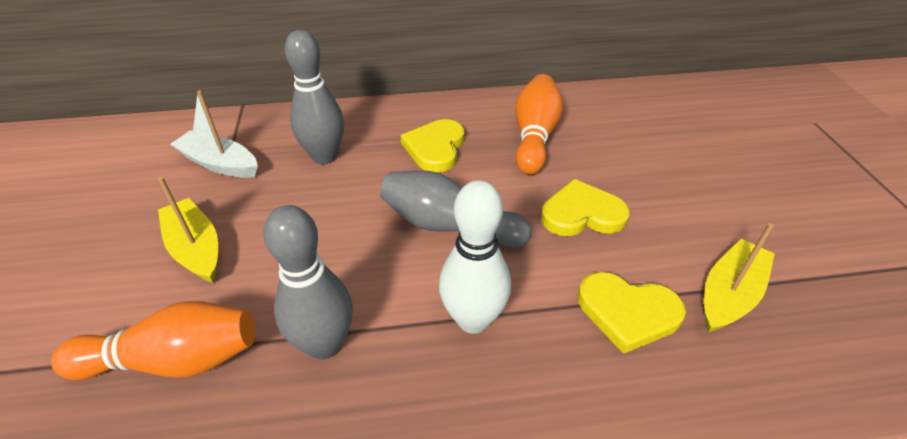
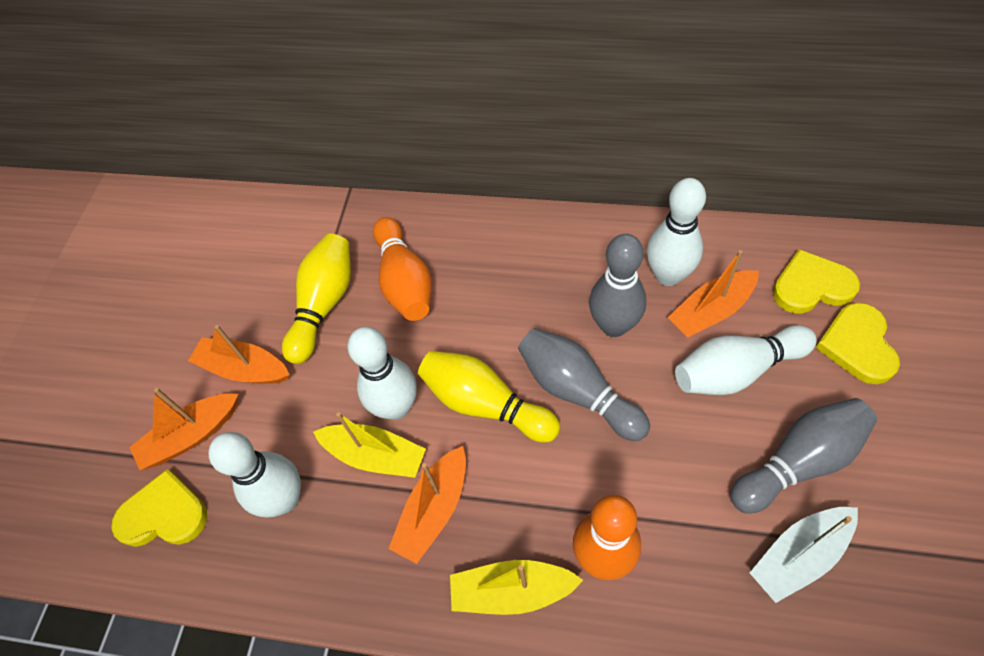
orange boat: 0 -> 4
white bowling pin: 1 -> 4
yellow bowling pin: 0 -> 2

